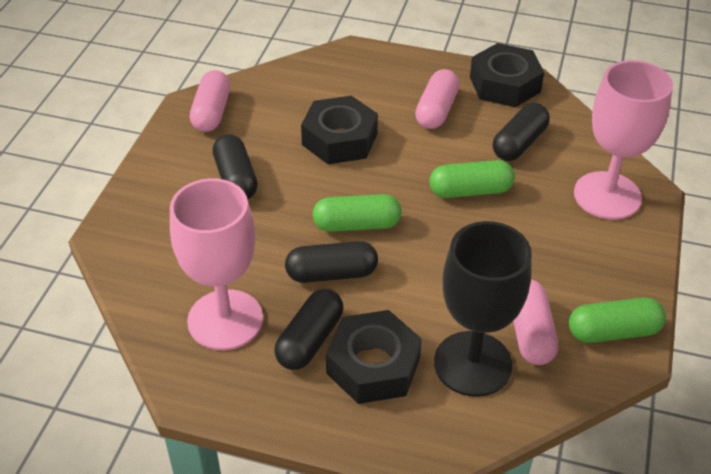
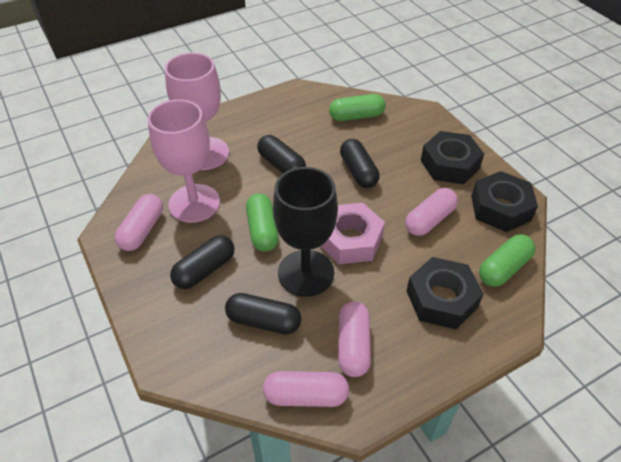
pink capsule: 3 -> 4
pink nut: 0 -> 1

